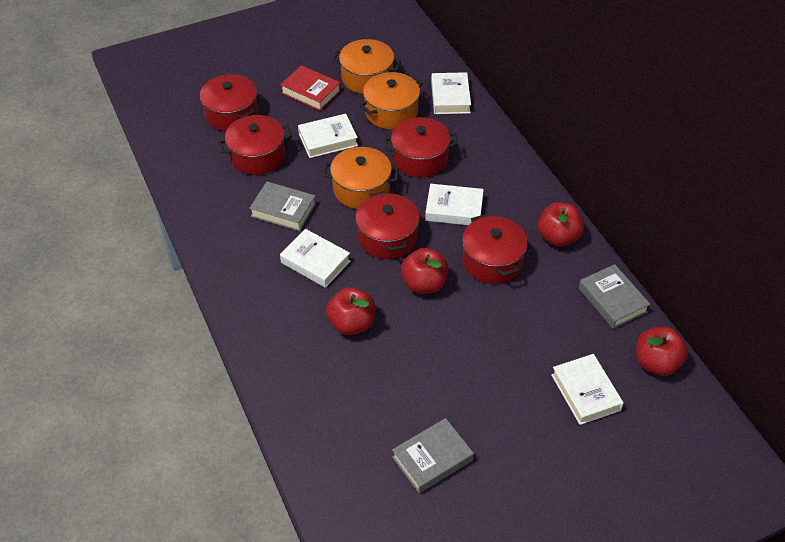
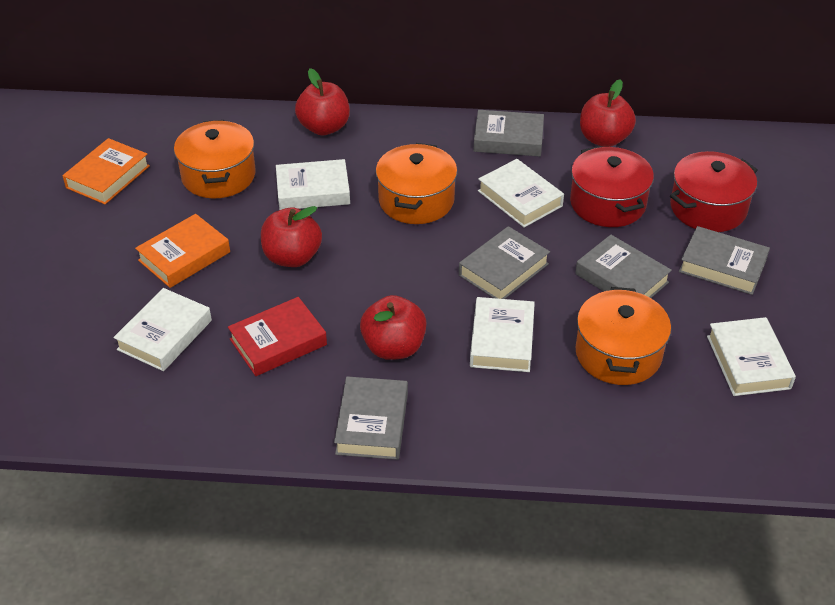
grey book: 3 -> 5
orange book: 0 -> 2
red pot: 5 -> 2

